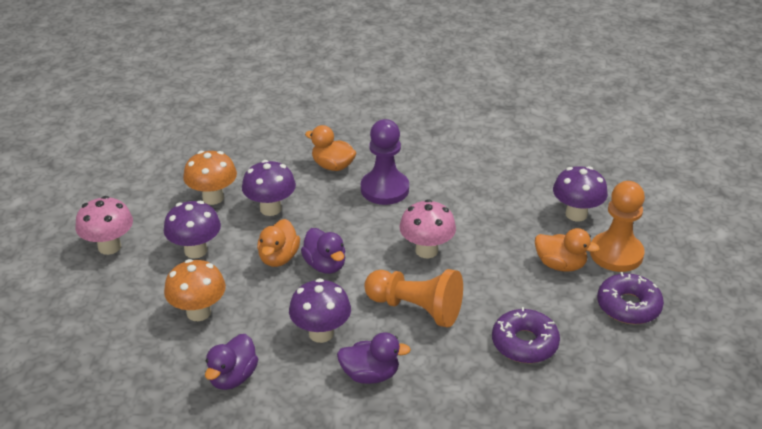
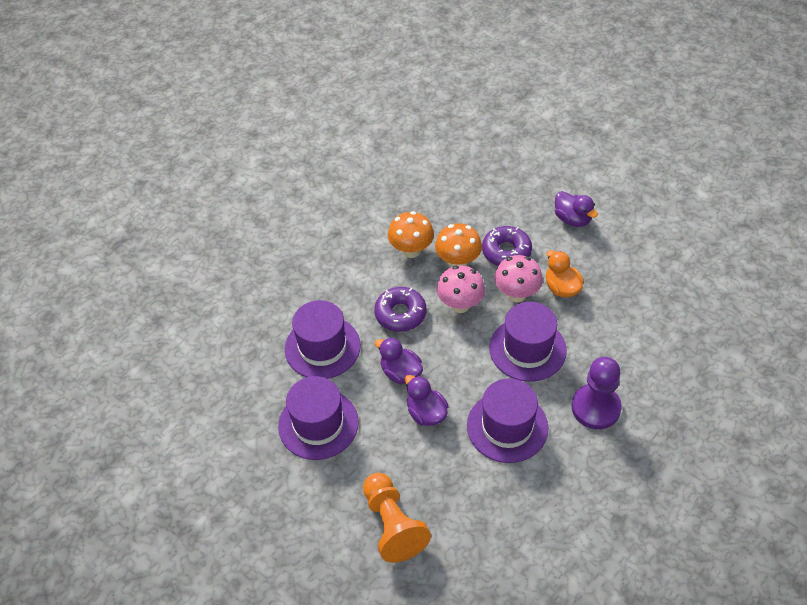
orange duck: 3 -> 1
orange pawn: 2 -> 1
purple hat: 0 -> 4
purple mushroom: 4 -> 0

